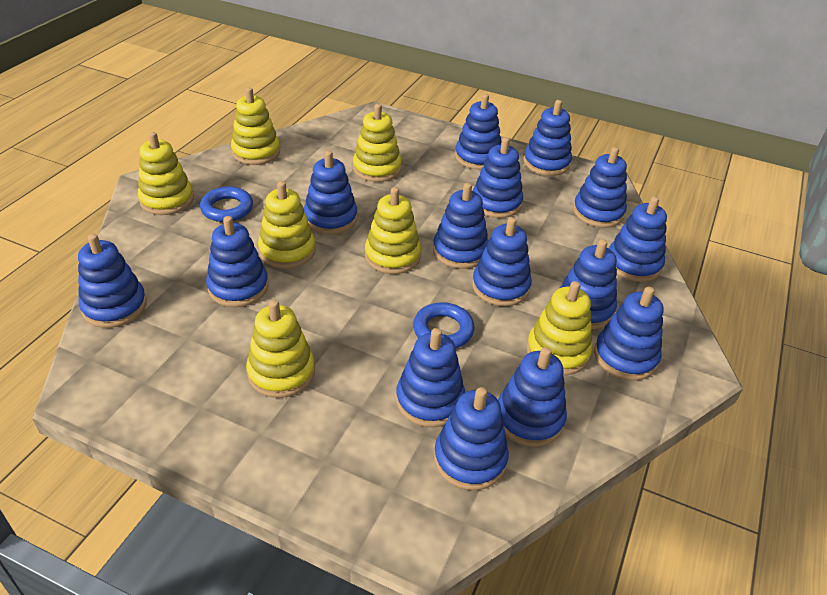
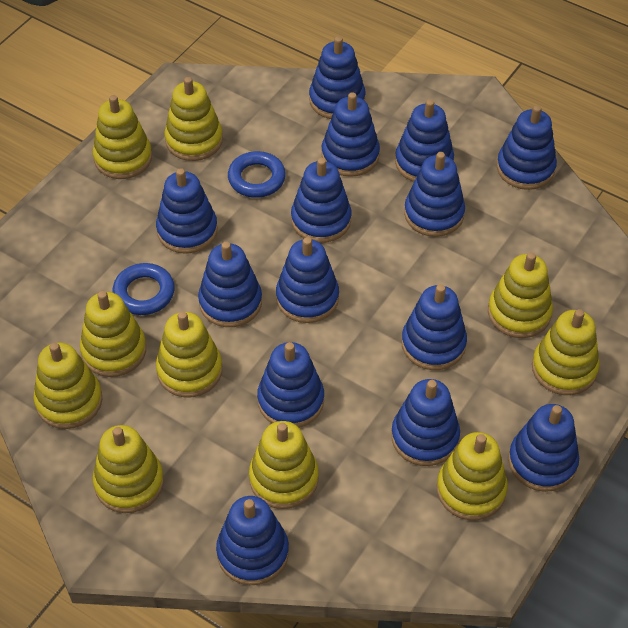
blue stacking toy: 15 -> 14
yellow stacking toy: 7 -> 10

